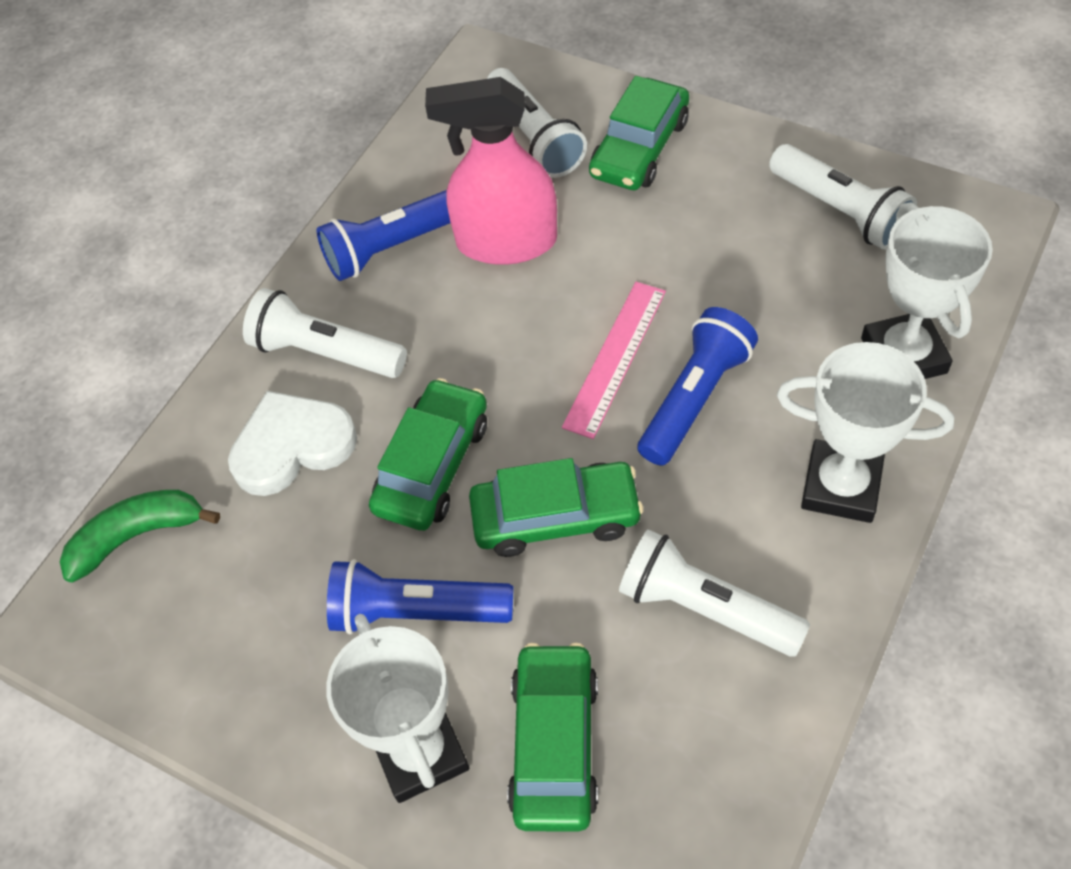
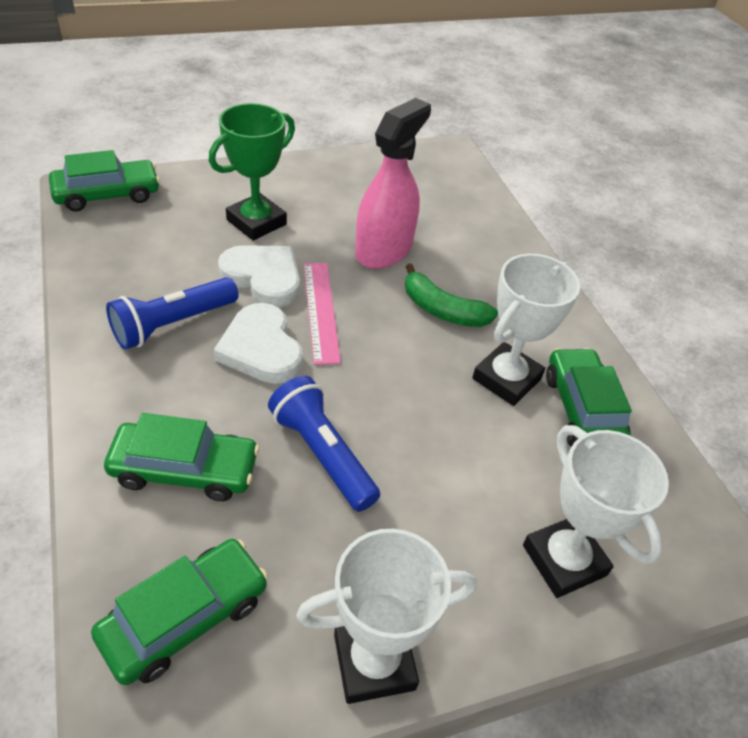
blue flashlight: 3 -> 2
green trophy: 0 -> 1
white flashlight: 4 -> 0
white heart: 1 -> 2

